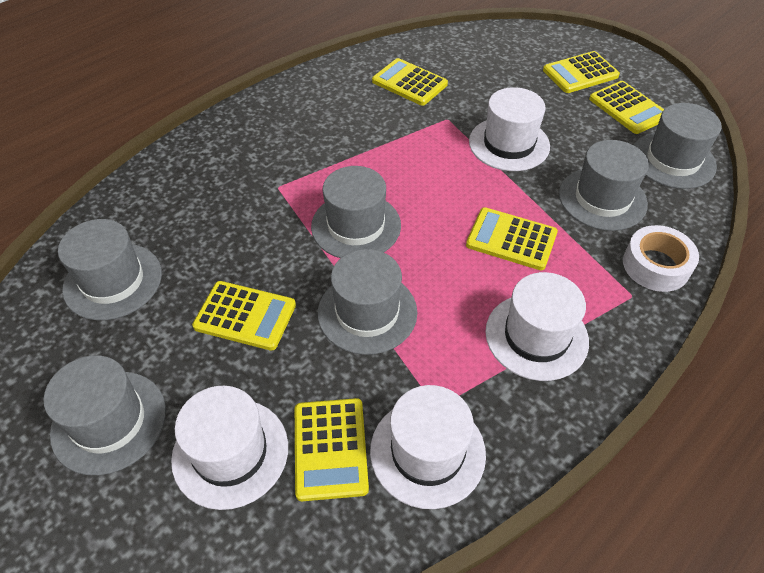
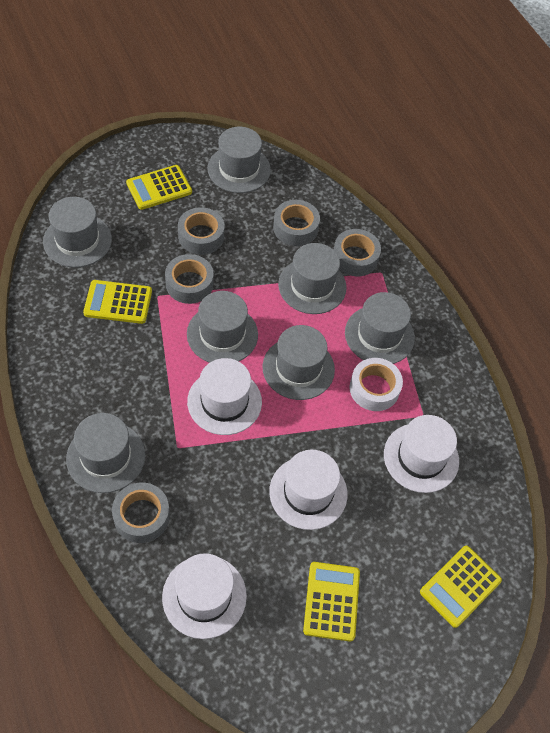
grey hat: 6 -> 7
grey tape: 0 -> 5
yellow calculator: 6 -> 4

